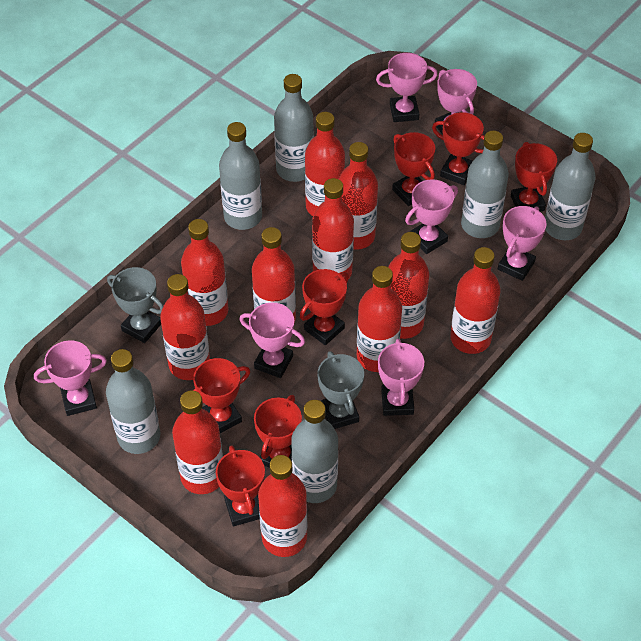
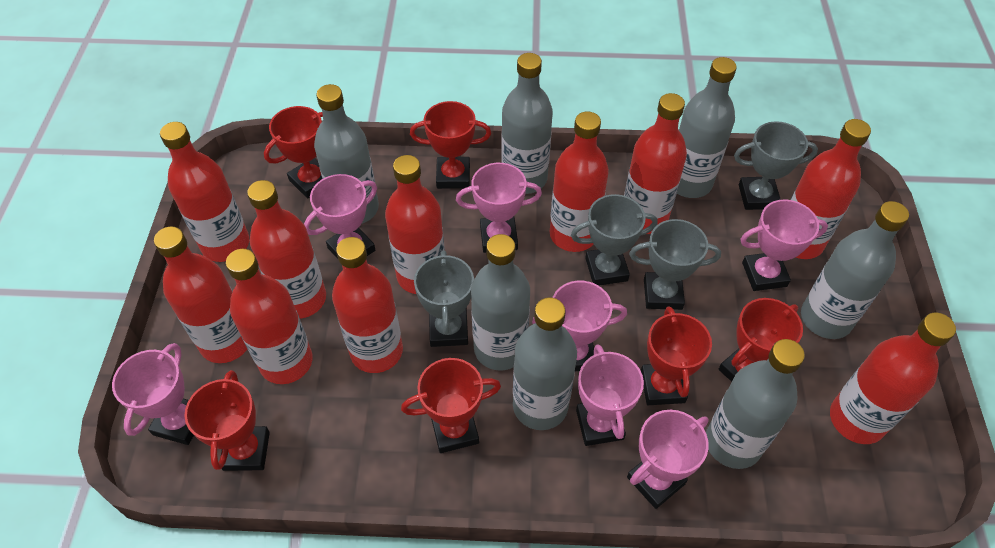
grey bottle: 6 -> 7
grey trophy: 2 -> 4
red bottle: 11 -> 10
red trophy: 7 -> 6

